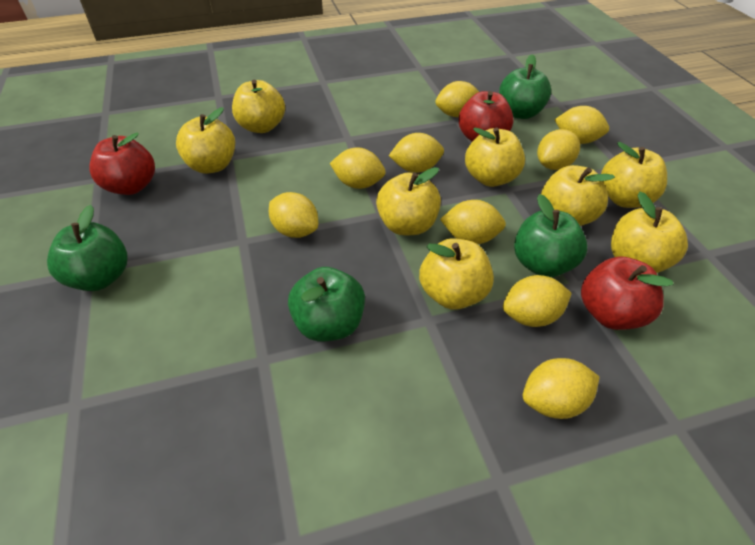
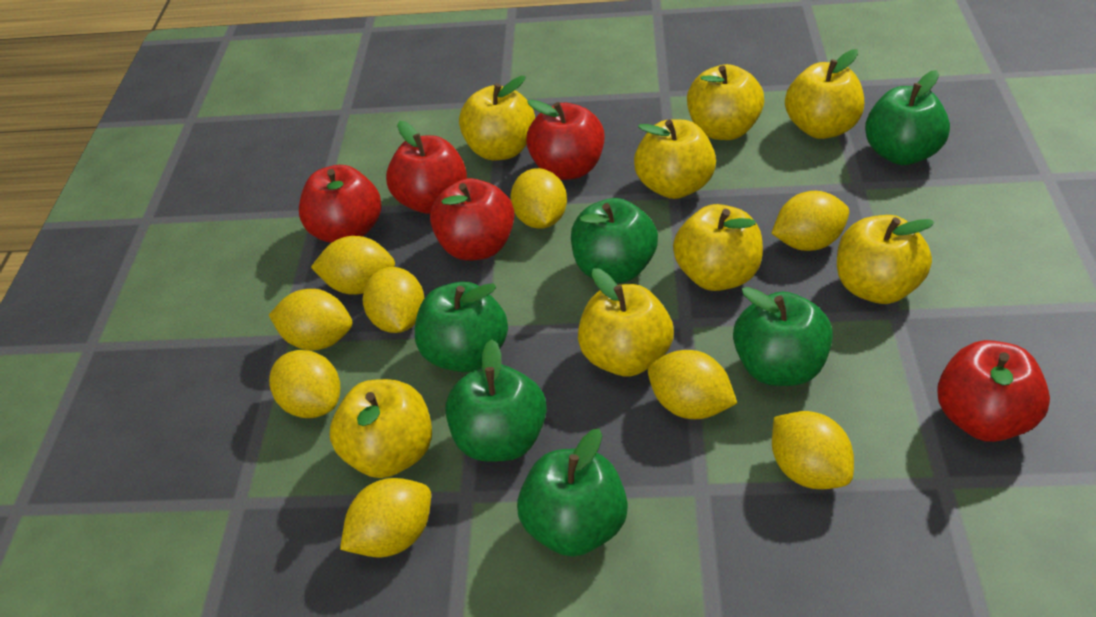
green apple: 4 -> 6
red apple: 3 -> 5

